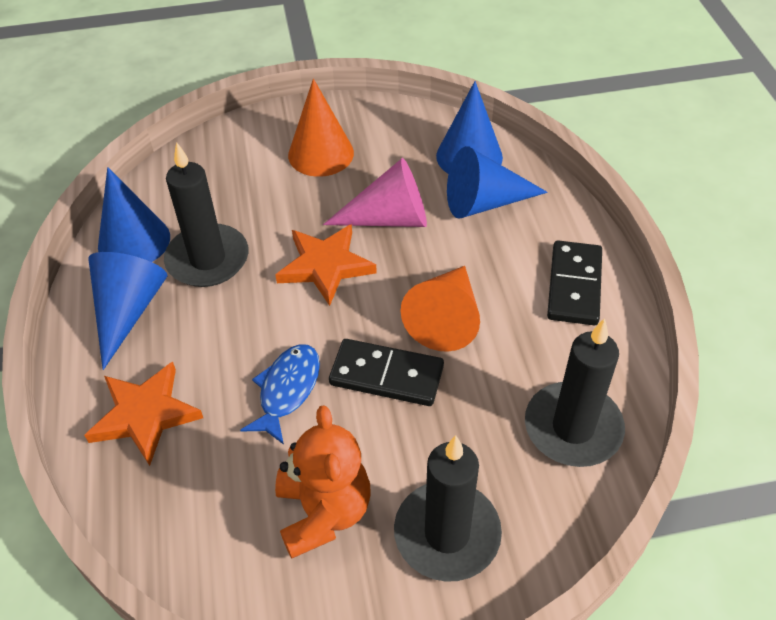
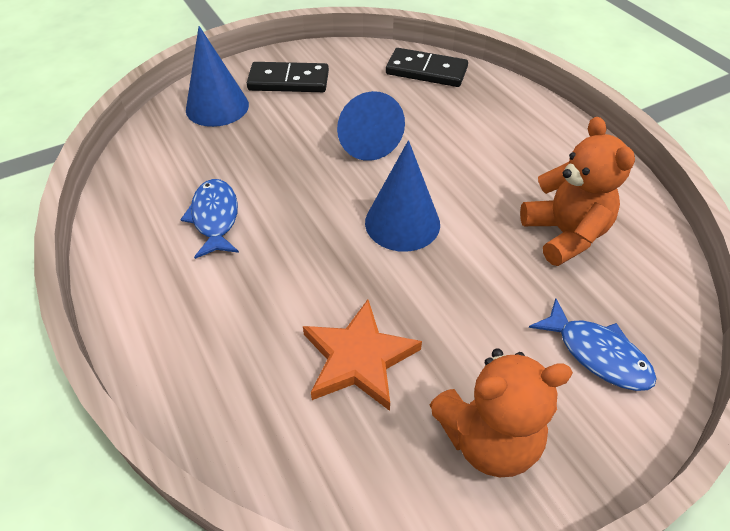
black candle: 3 -> 0
blue cone: 4 -> 3
blue fish: 1 -> 2
orange cone: 2 -> 0
orange star: 2 -> 1
orange teddy bear: 1 -> 2
pink cone: 1 -> 0

